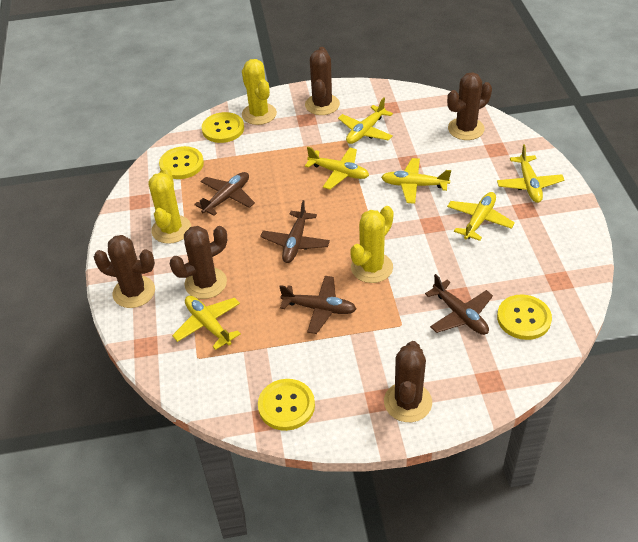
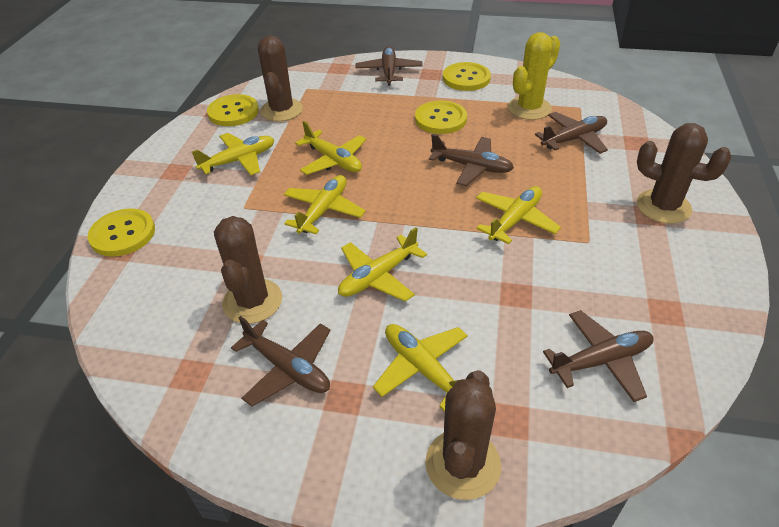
brown cactus: 5 -> 4
brown plane: 4 -> 5
yellow cactus: 3 -> 1

